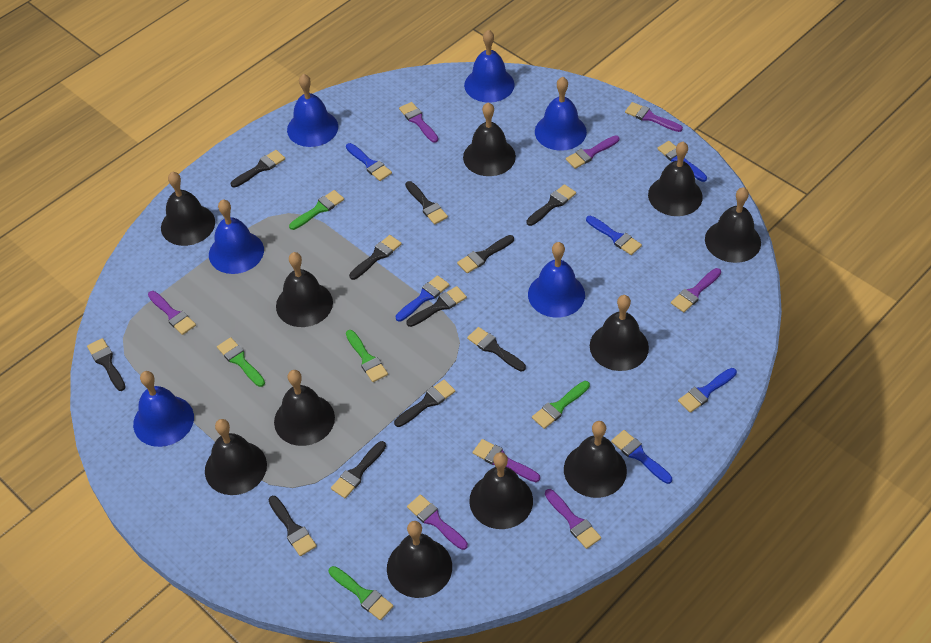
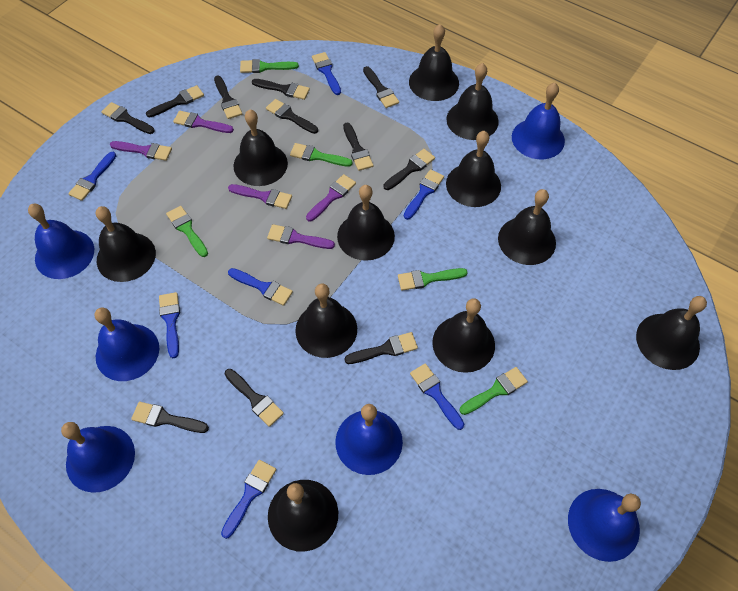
blue brush: 6 -> 7
purple brush: 8 -> 5

